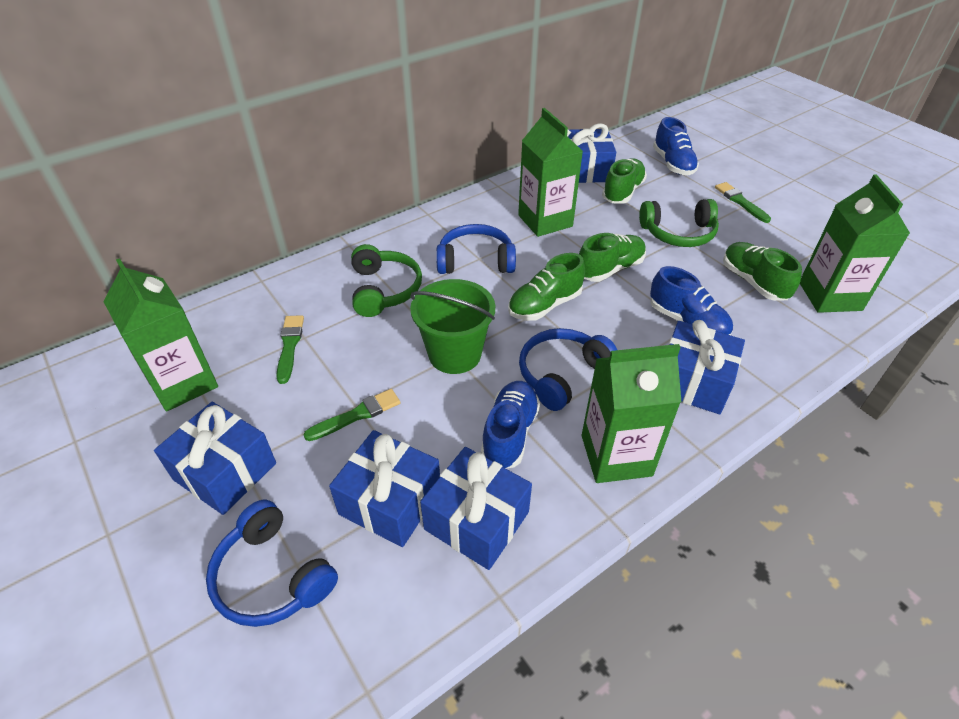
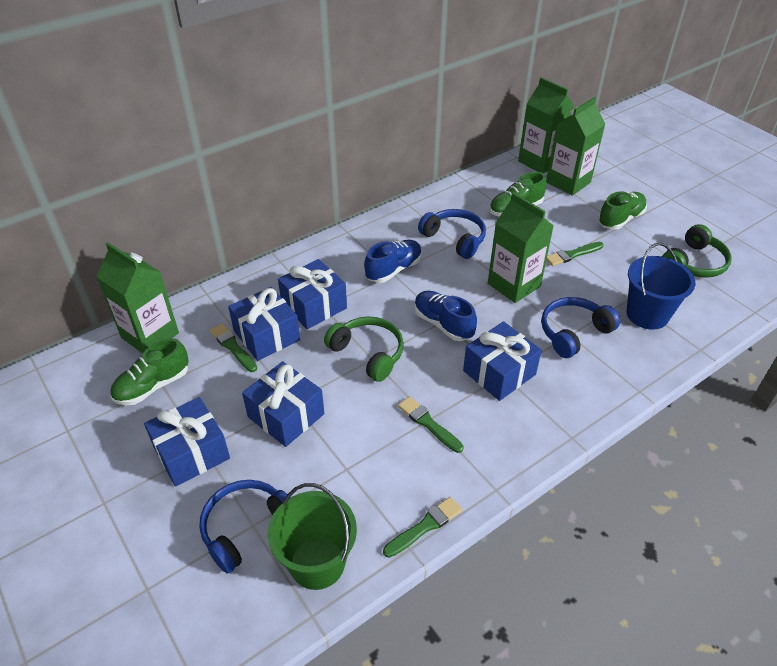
blue bucket: 0 -> 1
blue shoe: 3 -> 2
green brush: 3 -> 4
green shoe: 4 -> 3

